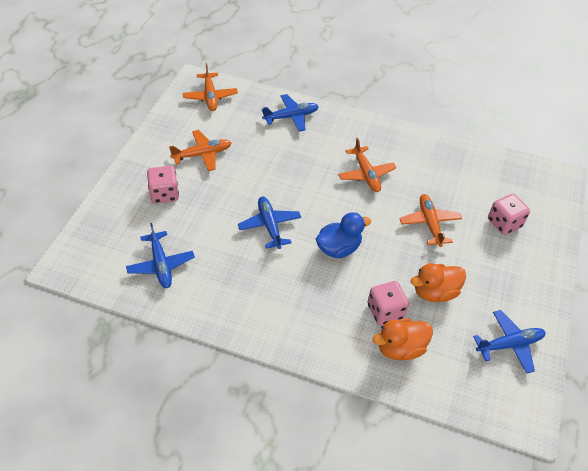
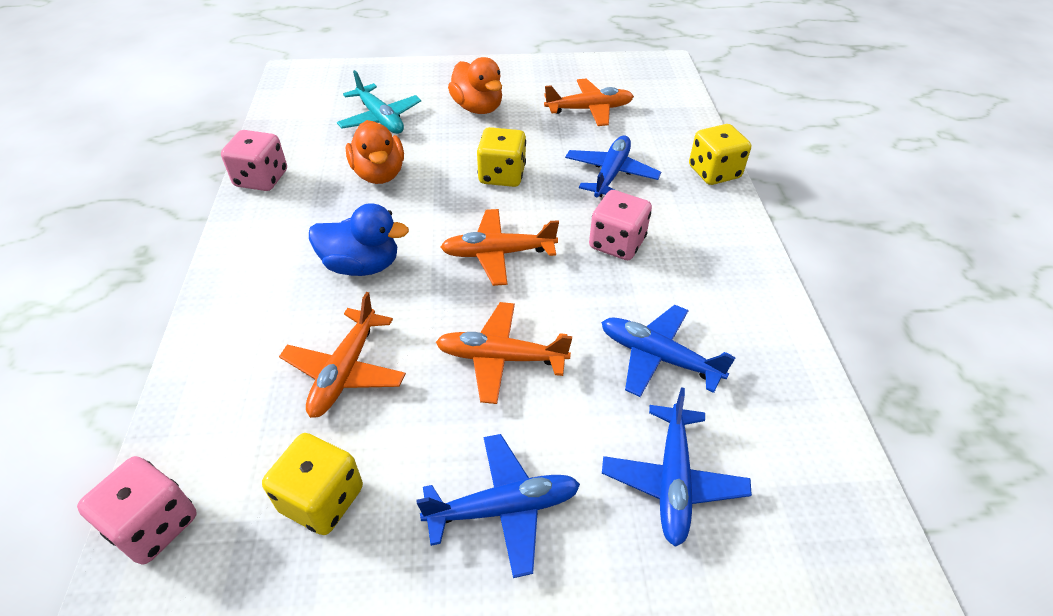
turquoise plane: 0 -> 1
yellow dice: 0 -> 3

